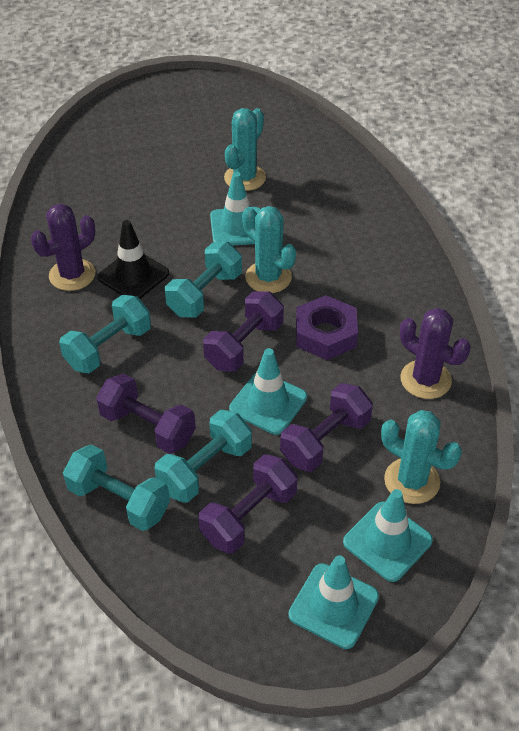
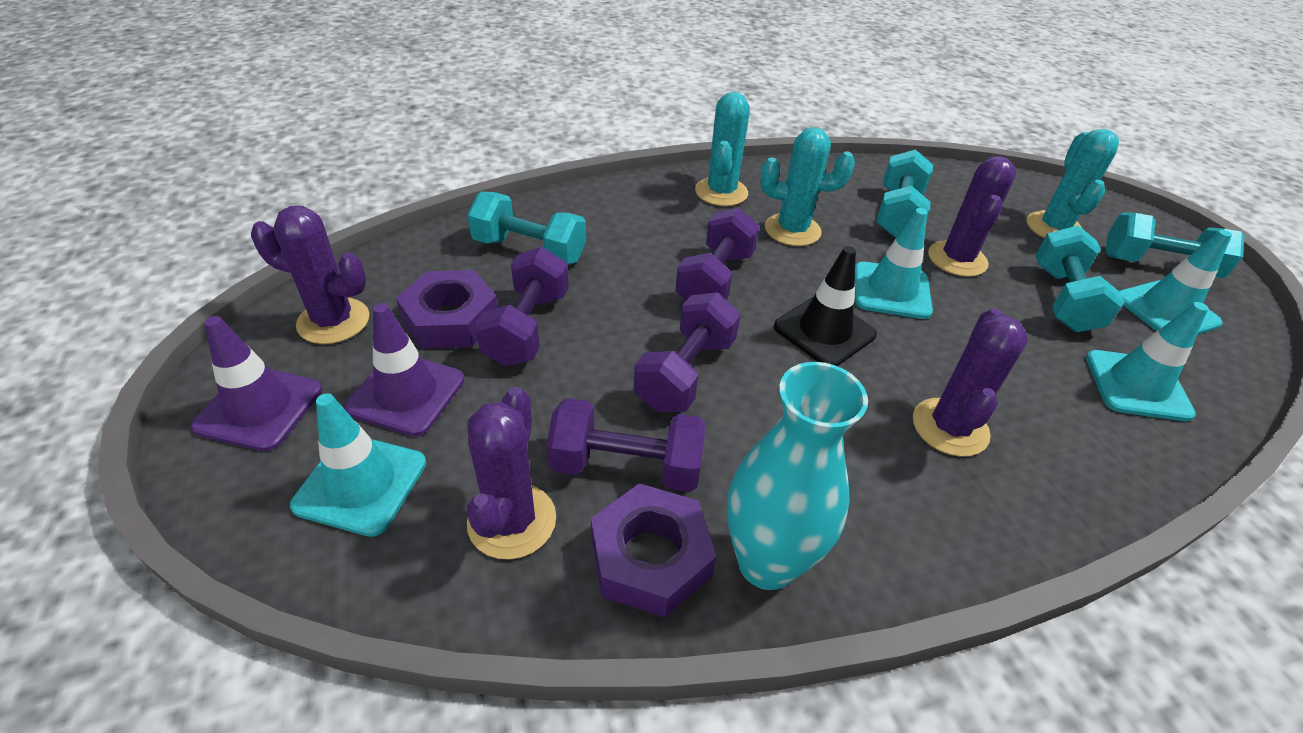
purple cactus: 2 -> 4
purple nut: 1 -> 2
purple traffic cone: 0 -> 2
turquoise vase: 0 -> 1

